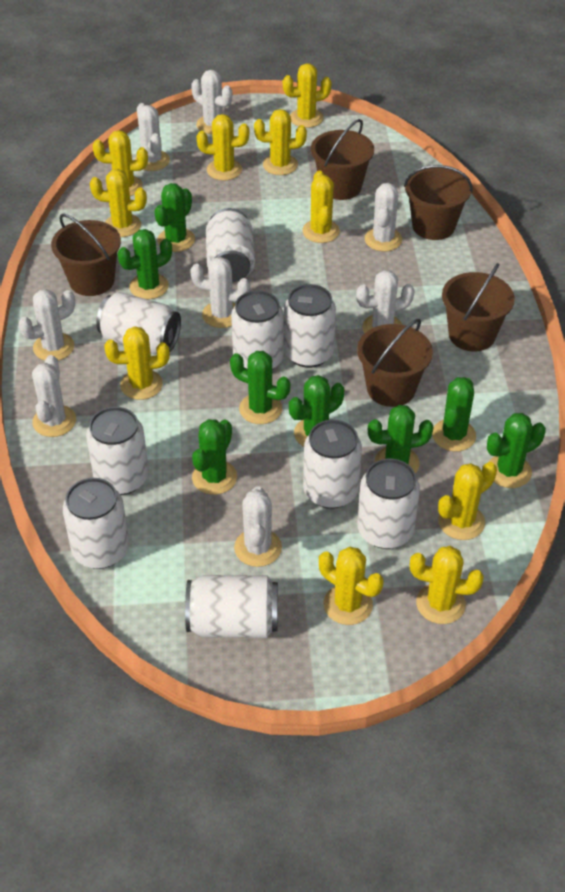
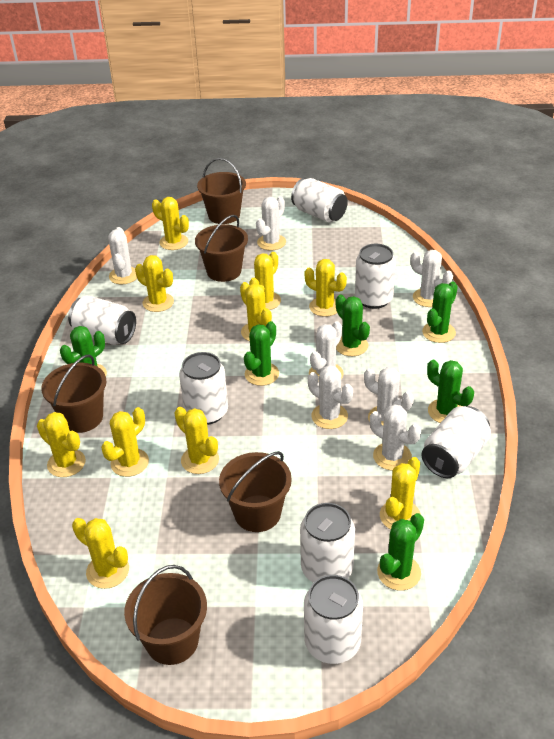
green cactus: 8 -> 6
white cactus: 8 -> 7
white can: 9 -> 7

